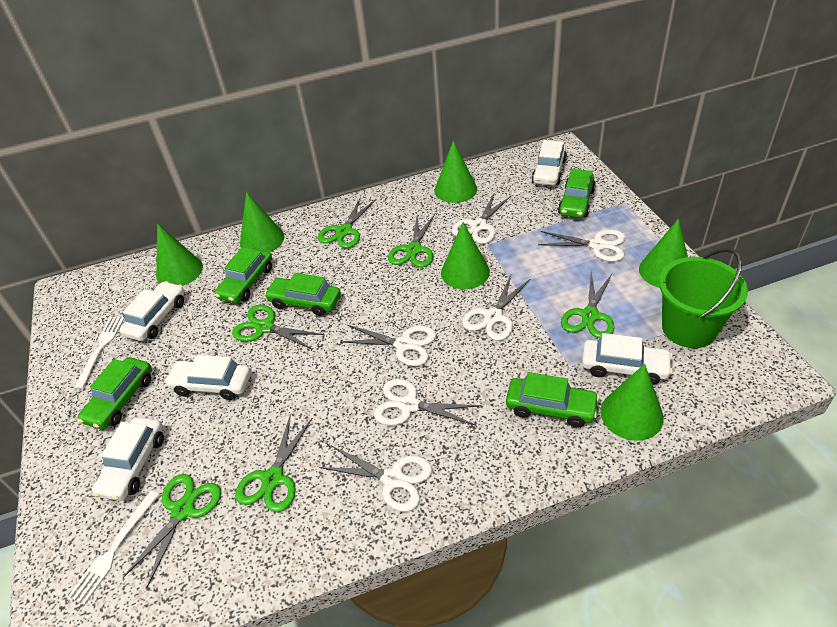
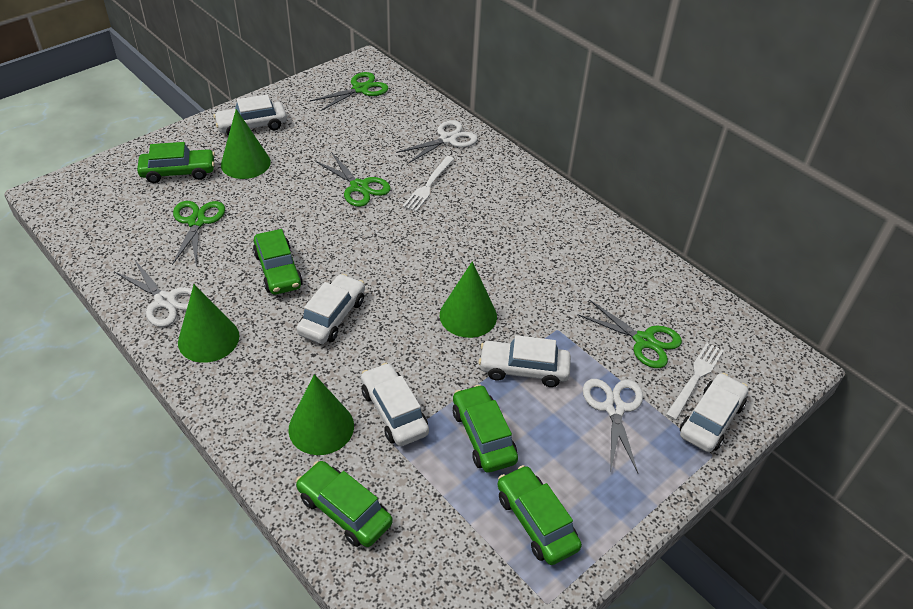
green bucket: 1 -> 0
green cone: 6 -> 4
green scissors: 6 -> 4
white scissors: 6 -> 3

